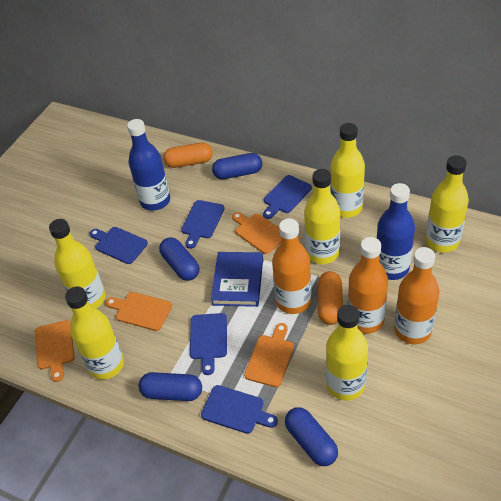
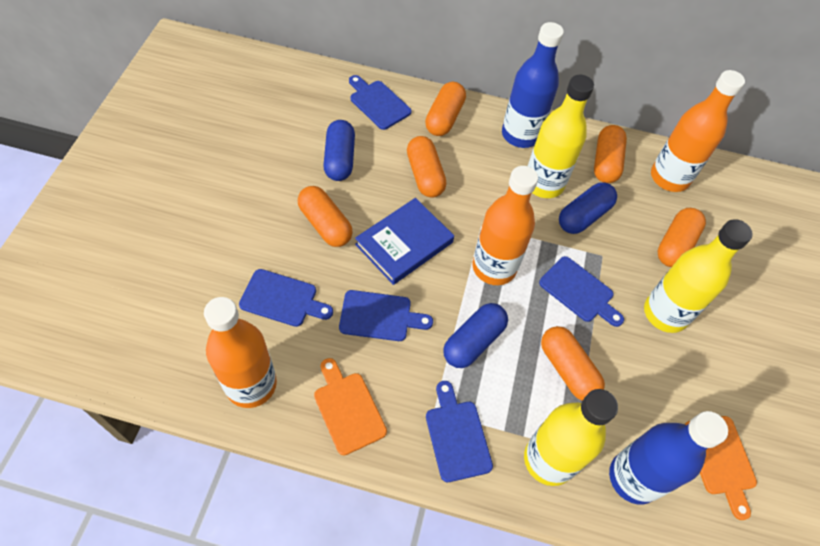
blue capsule: 4 -> 3
orange capsule: 2 -> 6
orange cutting board: 4 -> 2
yellow bottle: 6 -> 3

